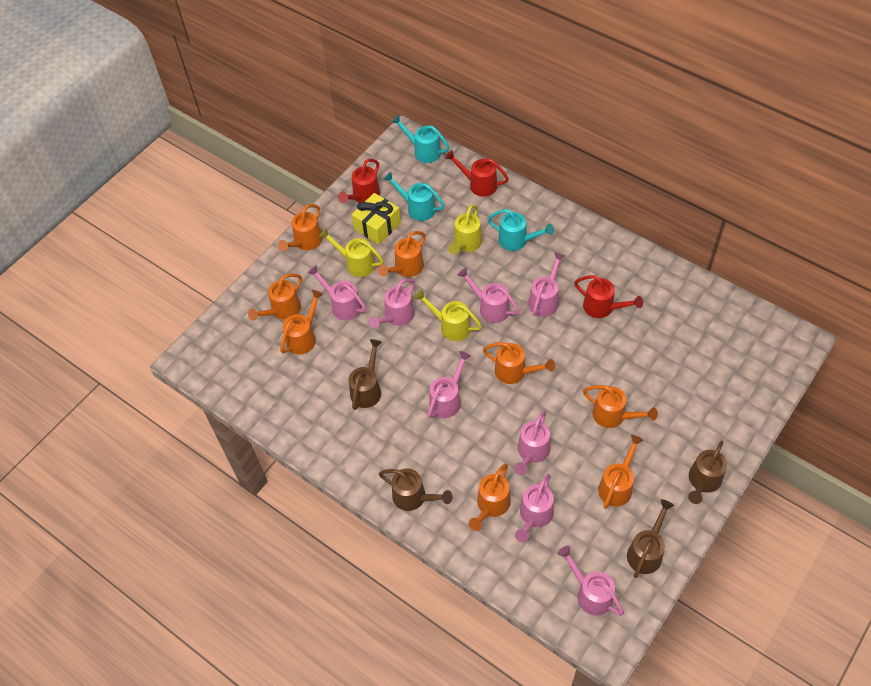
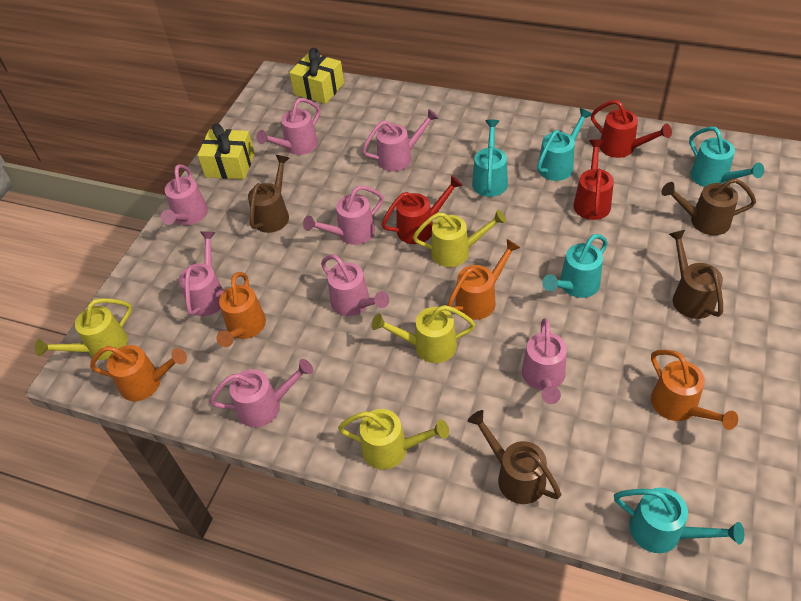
orange watering can: 8 -> 4
turquoise watering can: 3 -> 5
yellow gift: 1 -> 2
yellow watering can: 3 -> 4

